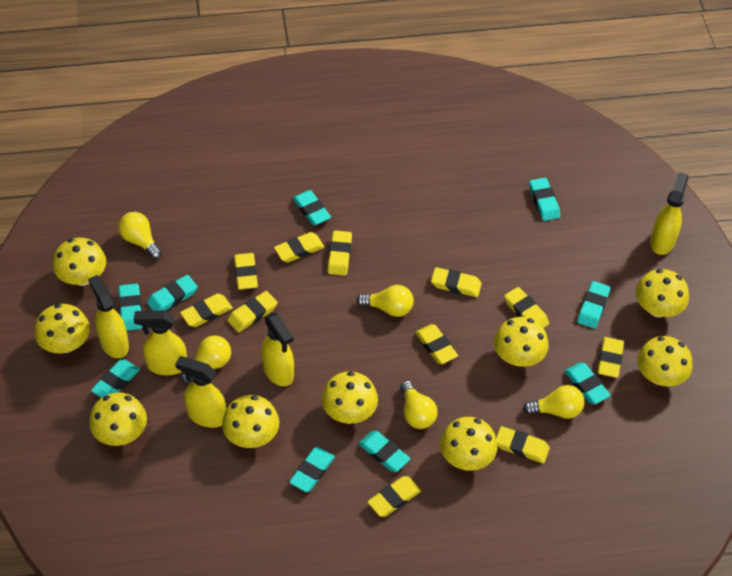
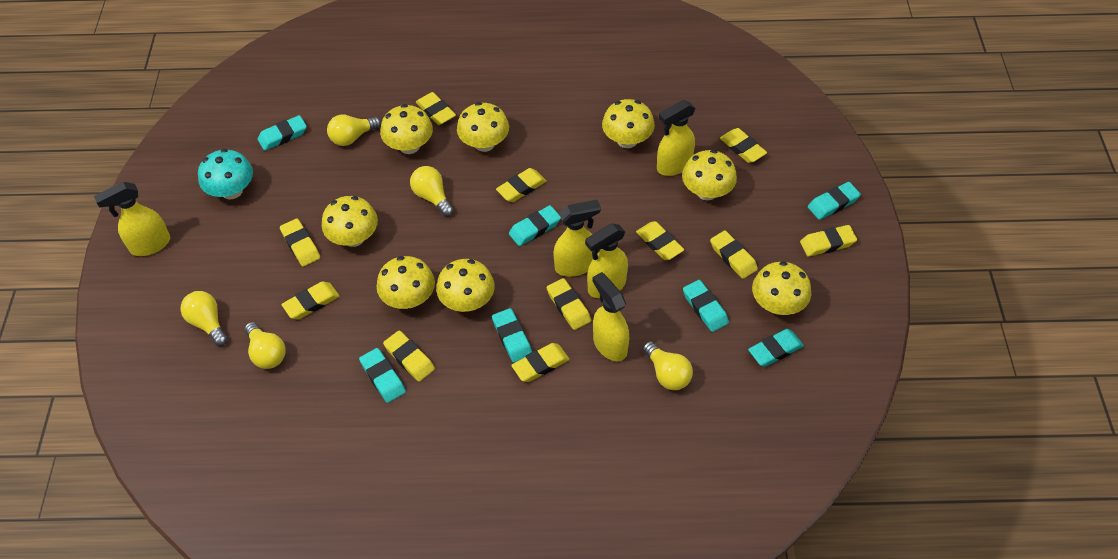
turquoise eraser: 9 -> 7
turquoise mushroom: 0 -> 1
yellow mushroom: 9 -> 8

